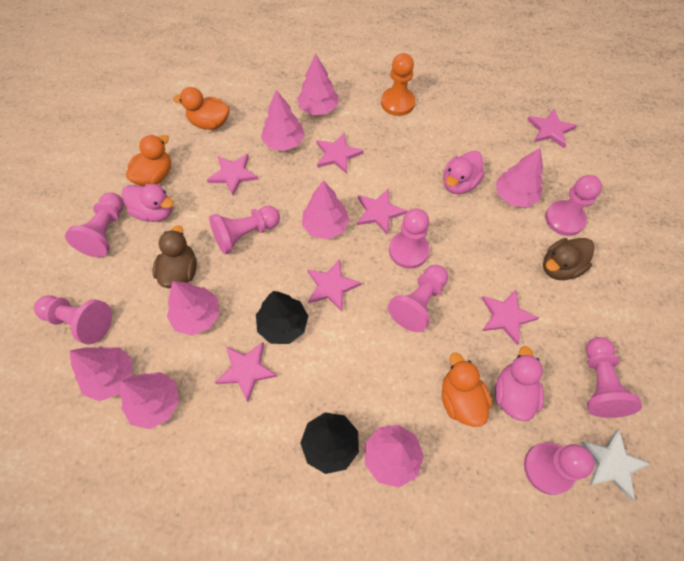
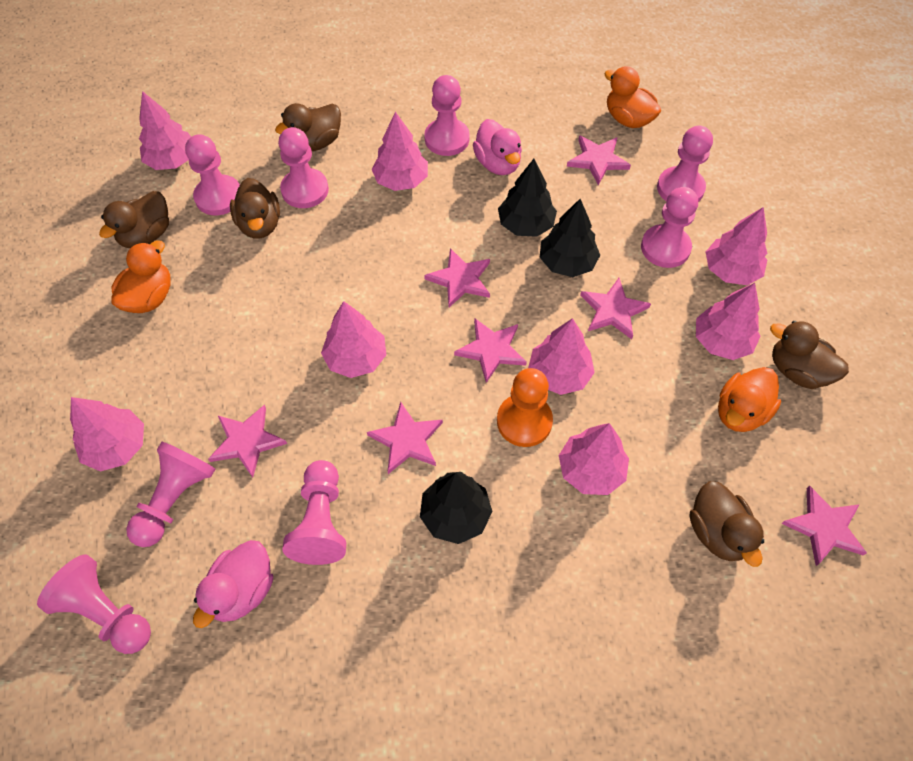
black tree: 2 -> 3
brown duck: 2 -> 5
pink duck: 3 -> 2
white star: 1 -> 0

